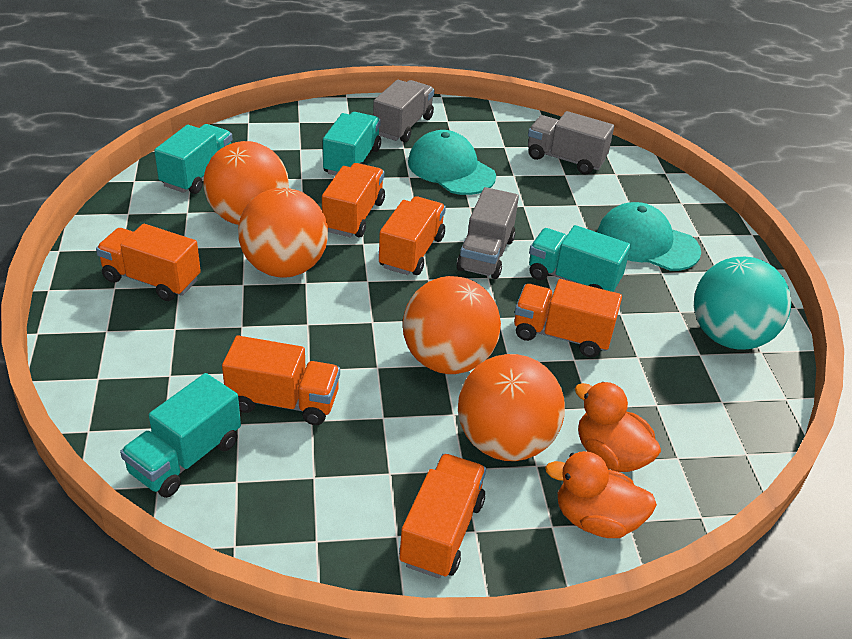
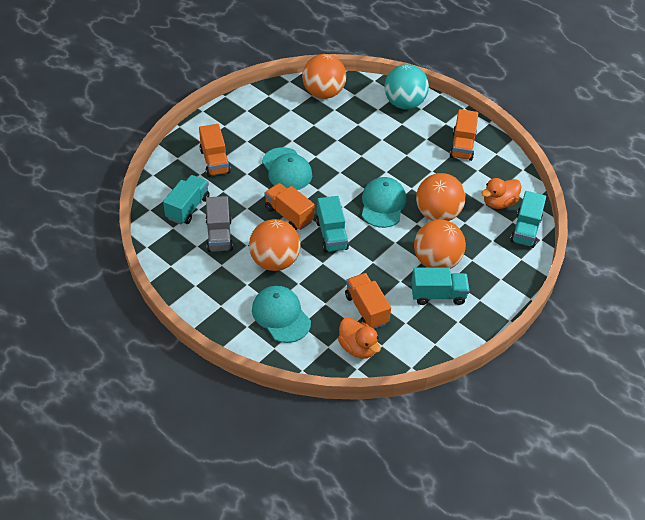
grey truck: 3 -> 1
orange truck: 6 -> 4
turquoise cap: 2 -> 3

